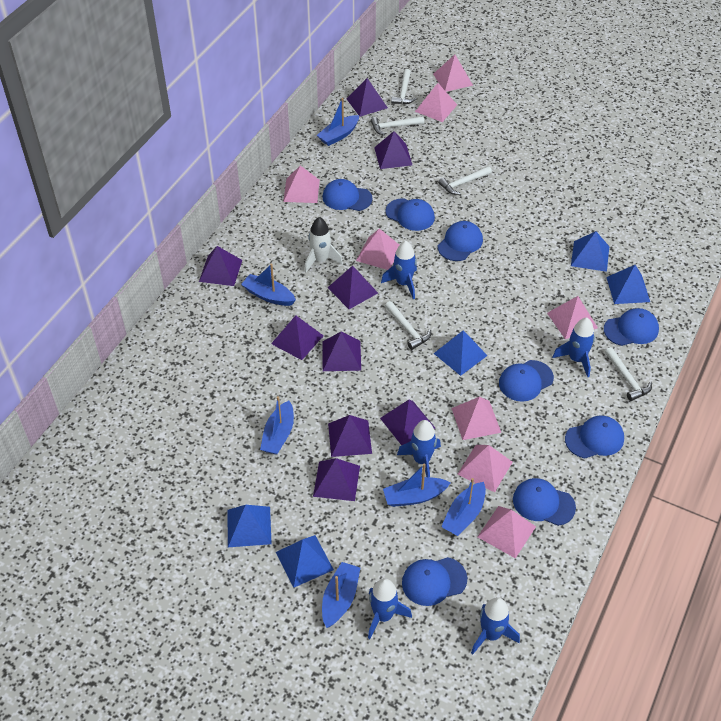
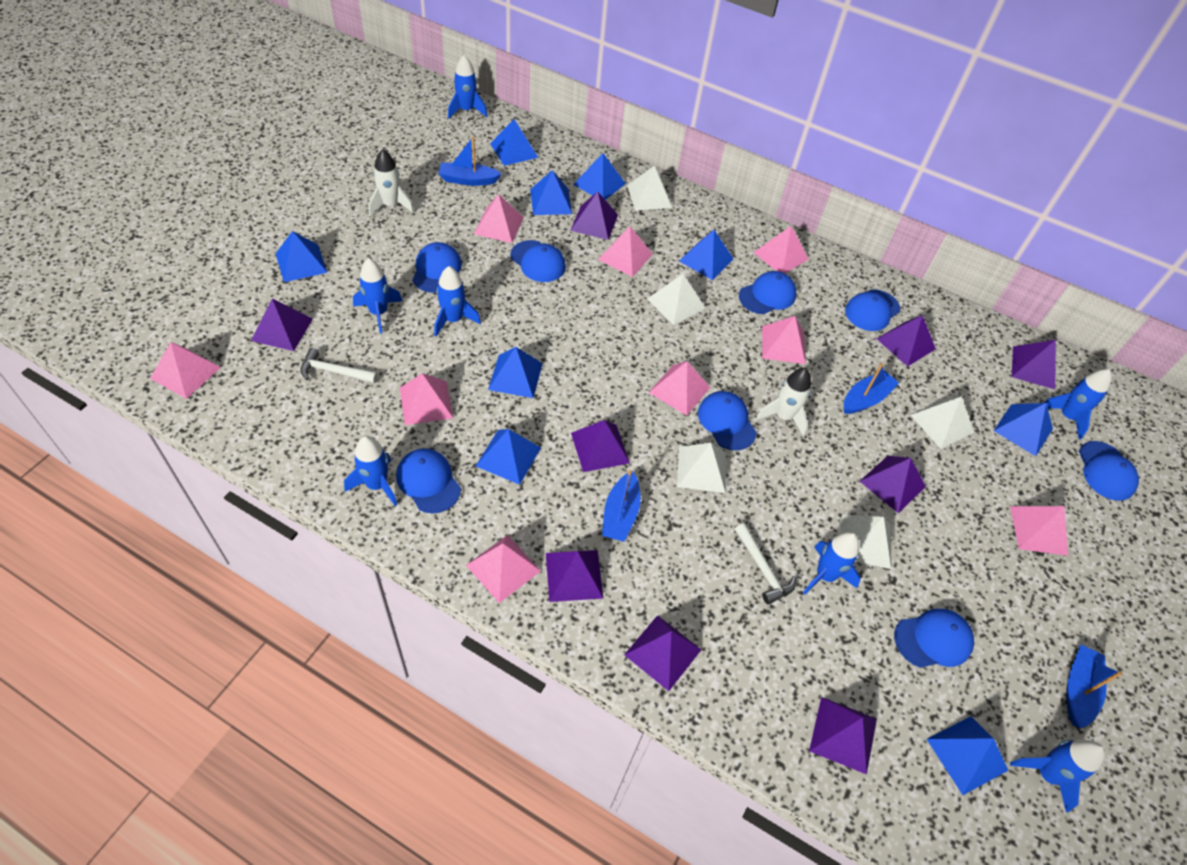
blue boat: 6 -> 4
blue pyramid: 5 -> 9
blue rocket: 5 -> 7
pink pyramid: 8 -> 9
white hammer: 5 -> 2
white pyramid: 0 -> 5
white rocket: 1 -> 2

